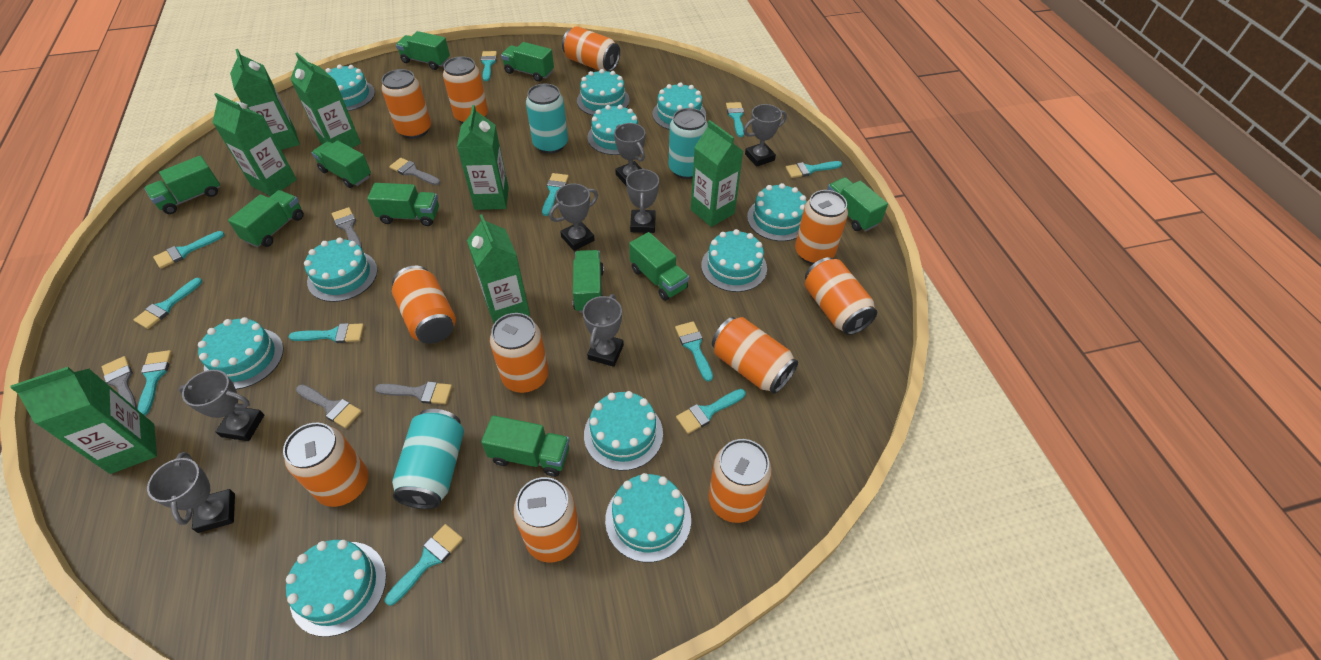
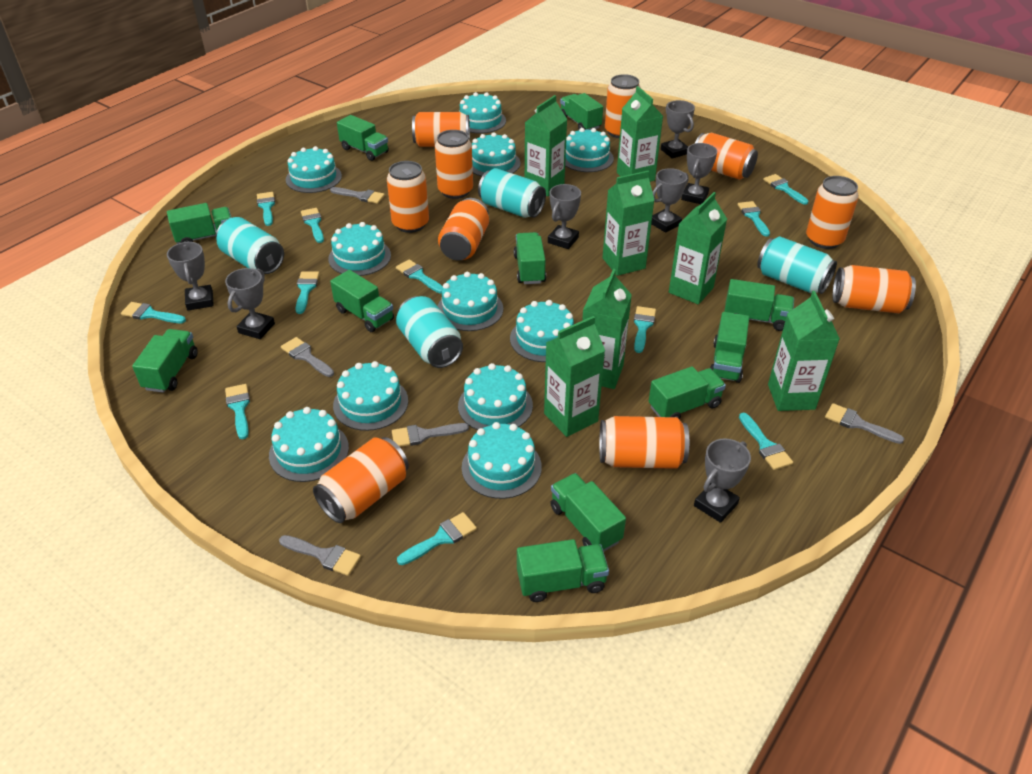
green truck: 10 -> 11
orange can: 11 -> 10
turquoise can: 3 -> 4

